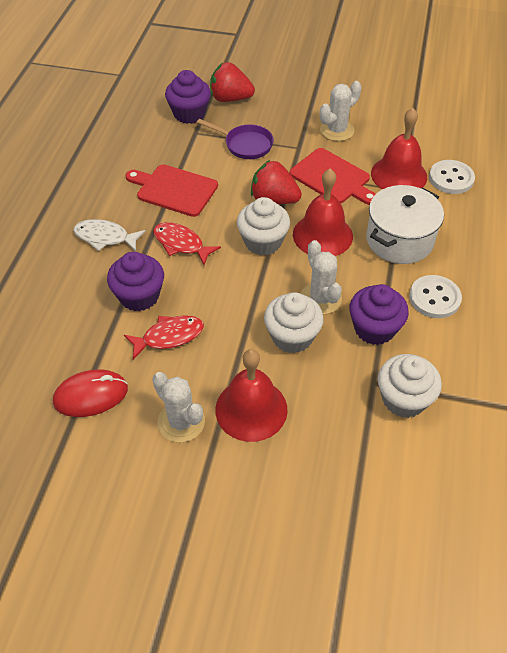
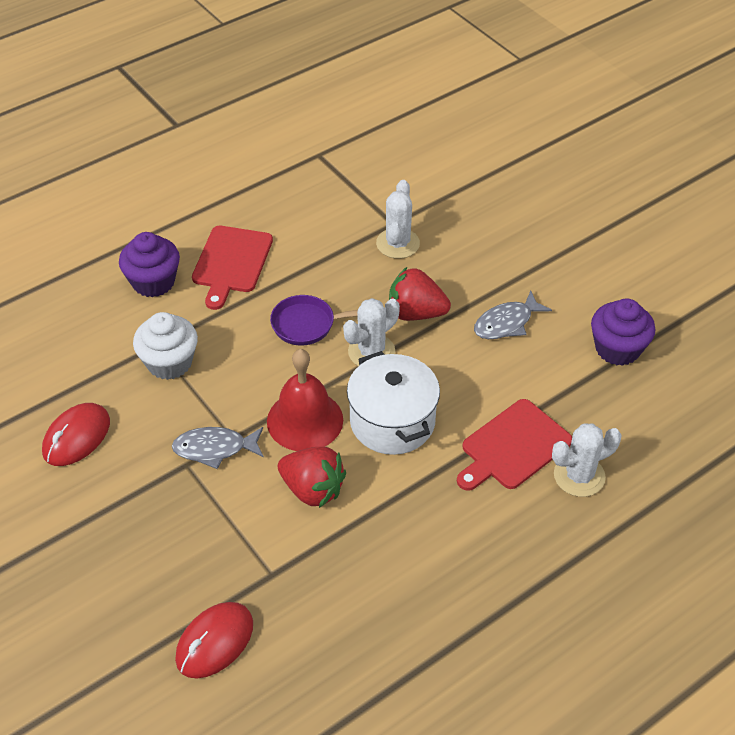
grey fish: 0 -> 2
purple cupcake: 3 -> 2
red bell: 3 -> 1
red fish: 2 -> 0
red mouse: 1 -> 2
white button: 2 -> 0
white cupcake: 3 -> 1
white fish: 1 -> 0

